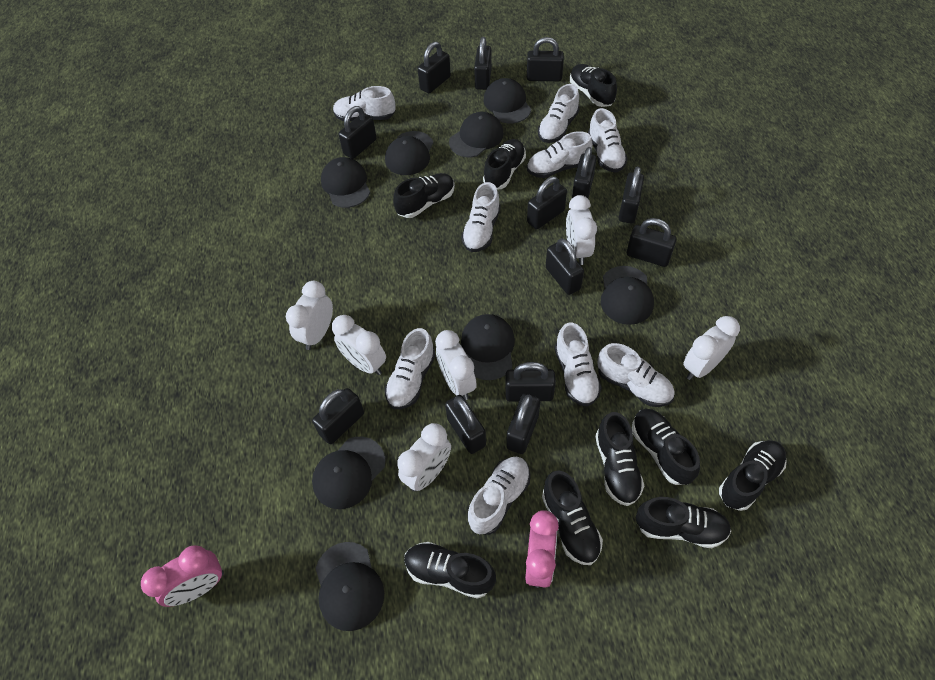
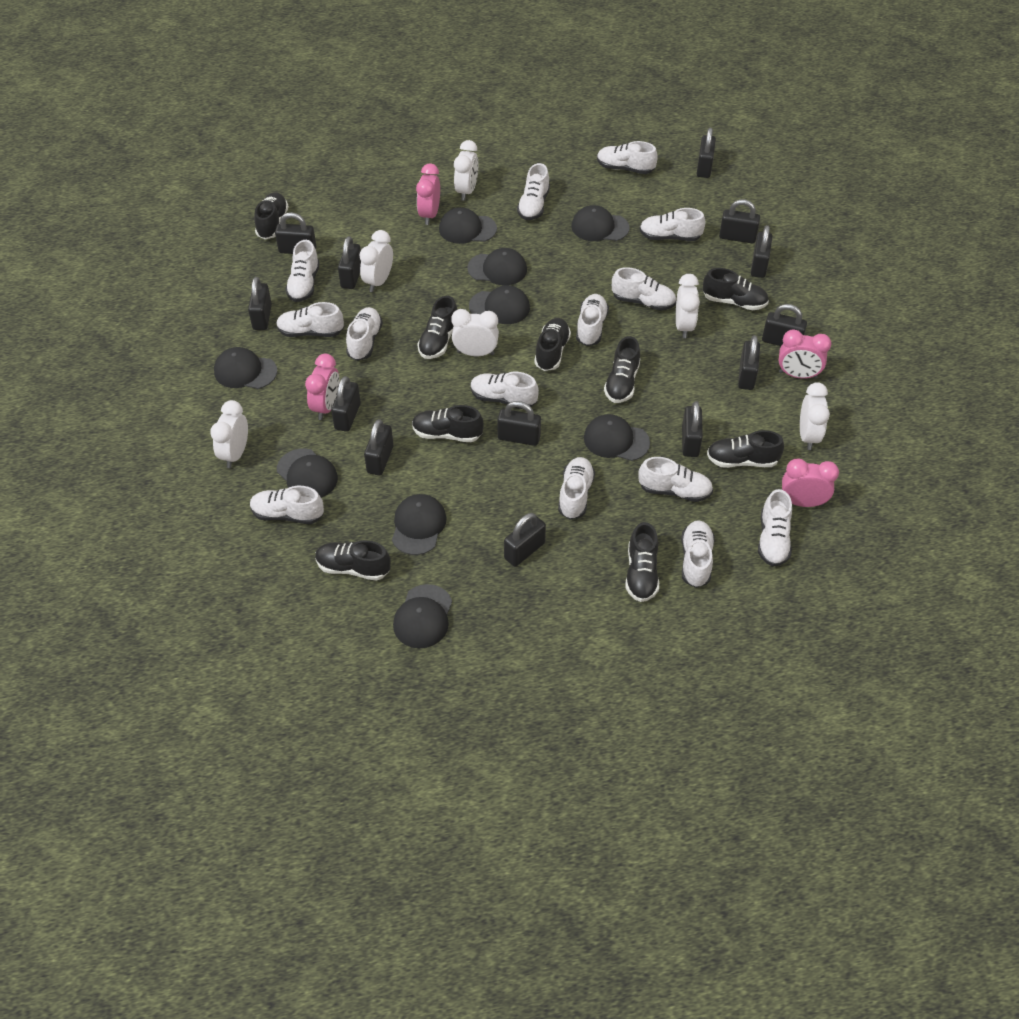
black cap: 8 -> 9
pink clock: 2 -> 4
white shoe: 9 -> 14

